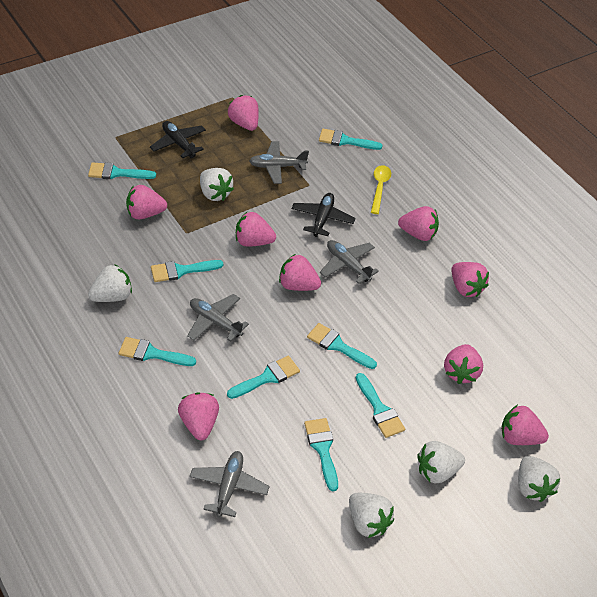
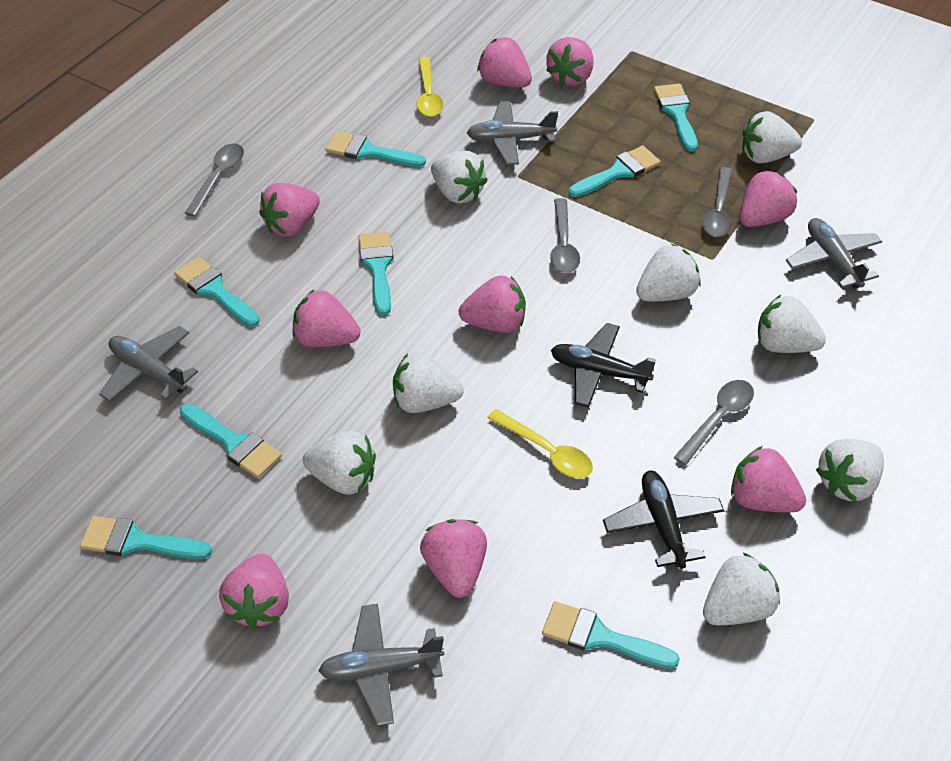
grey spoon: 0 -> 4
white strawberry: 5 -> 8
yellow spoon: 1 -> 2

